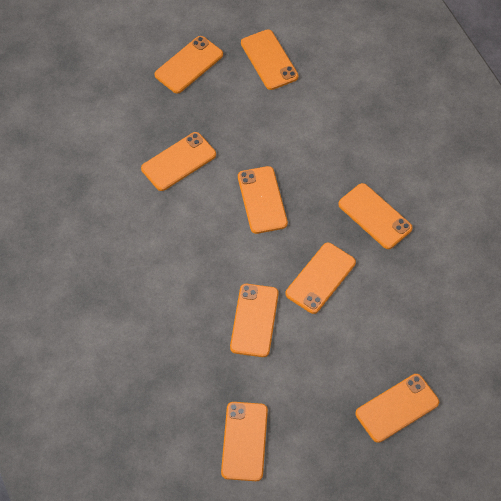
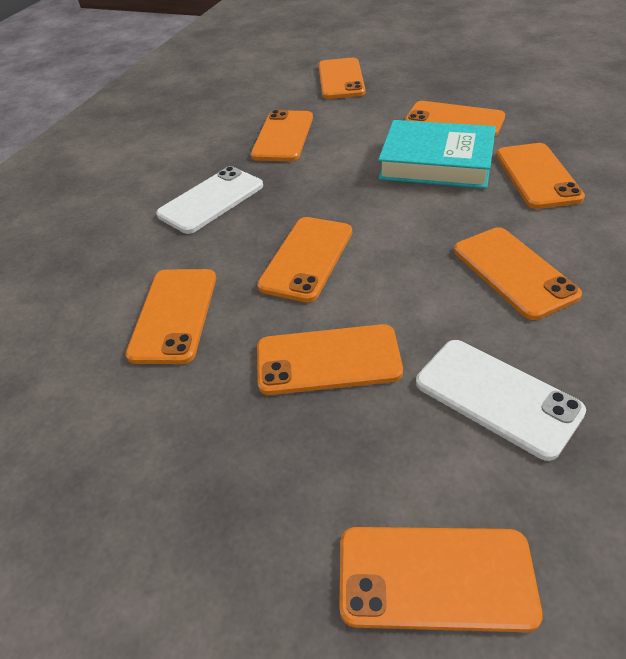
turquoise book: 0 -> 1
white phone: 0 -> 2

